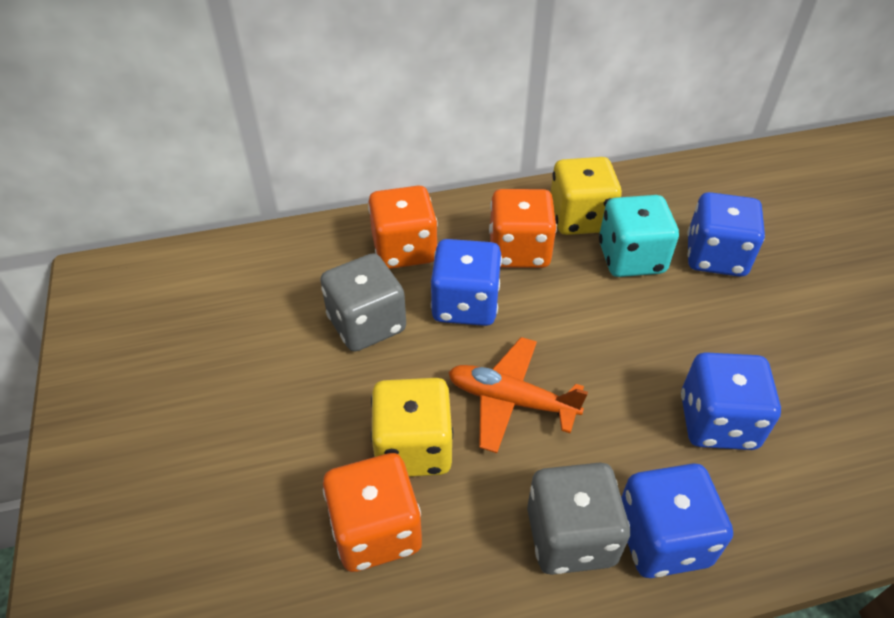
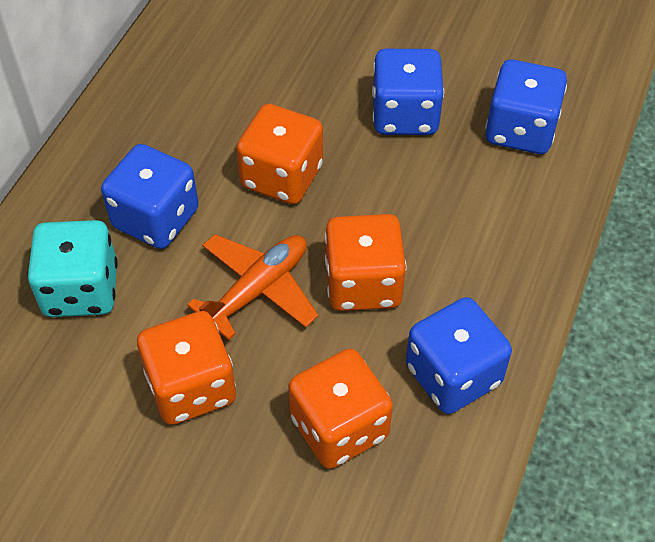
grey dice: 2 -> 0
orange dice: 3 -> 4
yellow dice: 2 -> 0

